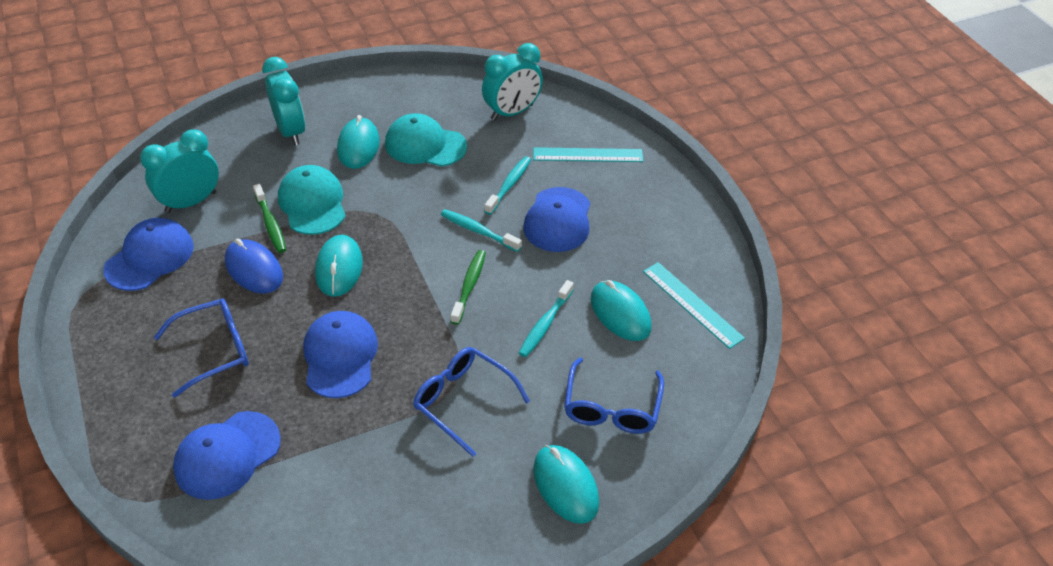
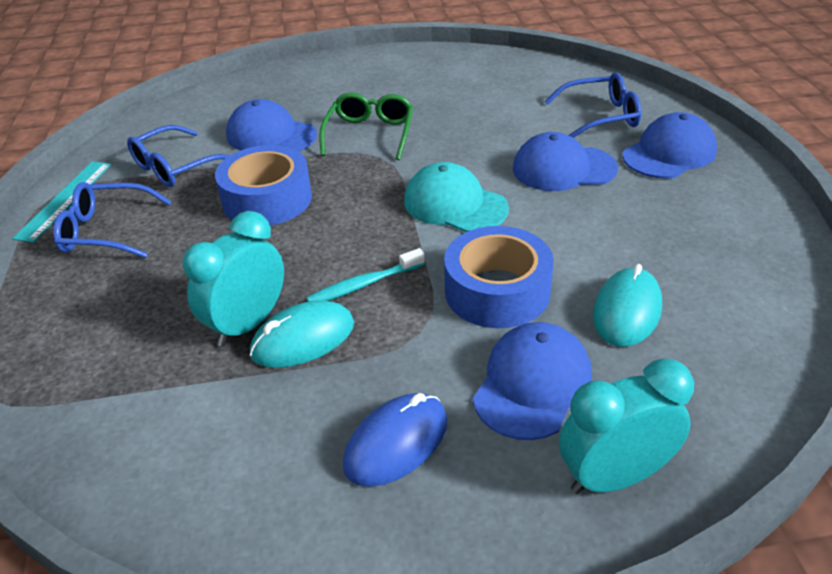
blue tape: 0 -> 2
green glasses: 0 -> 1
green toothbrush: 2 -> 0
turquoise cap: 2 -> 1
turquoise clock: 3 -> 2
turquoise mouse: 4 -> 2
turquoise ruler: 2 -> 1
turquoise toothbrush: 3 -> 1

